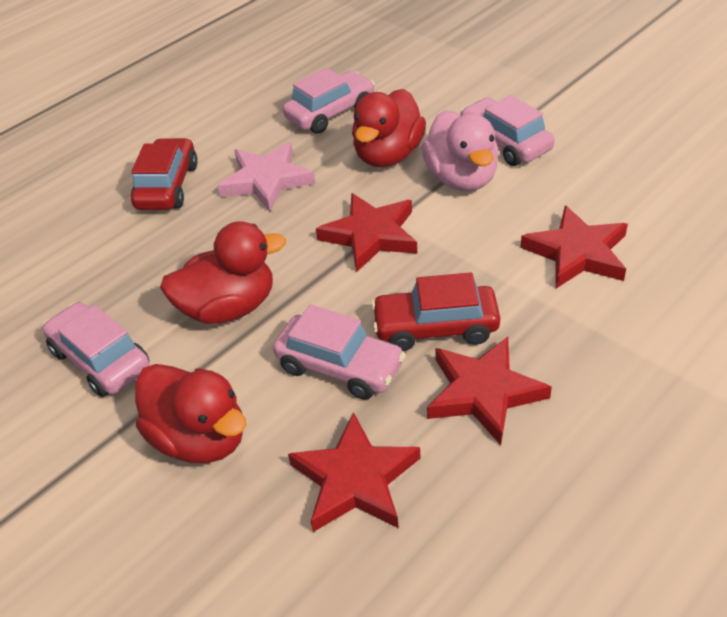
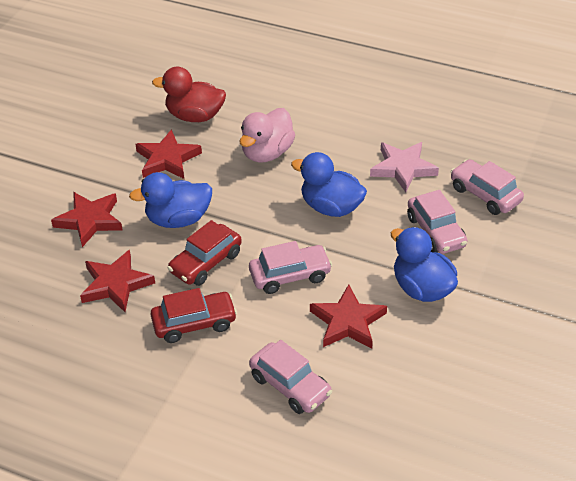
blue duck: 0 -> 3
red duck: 3 -> 1

